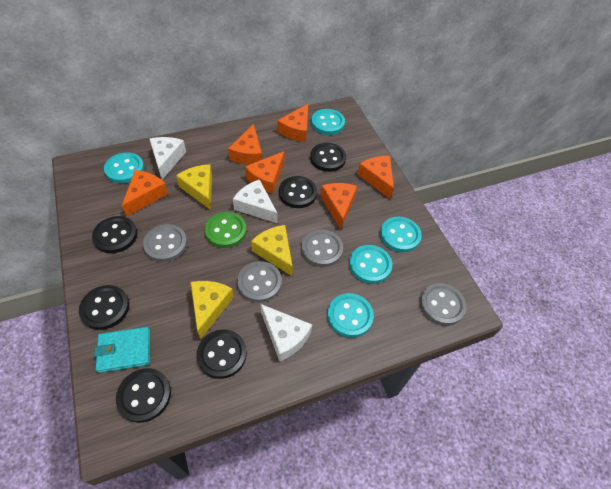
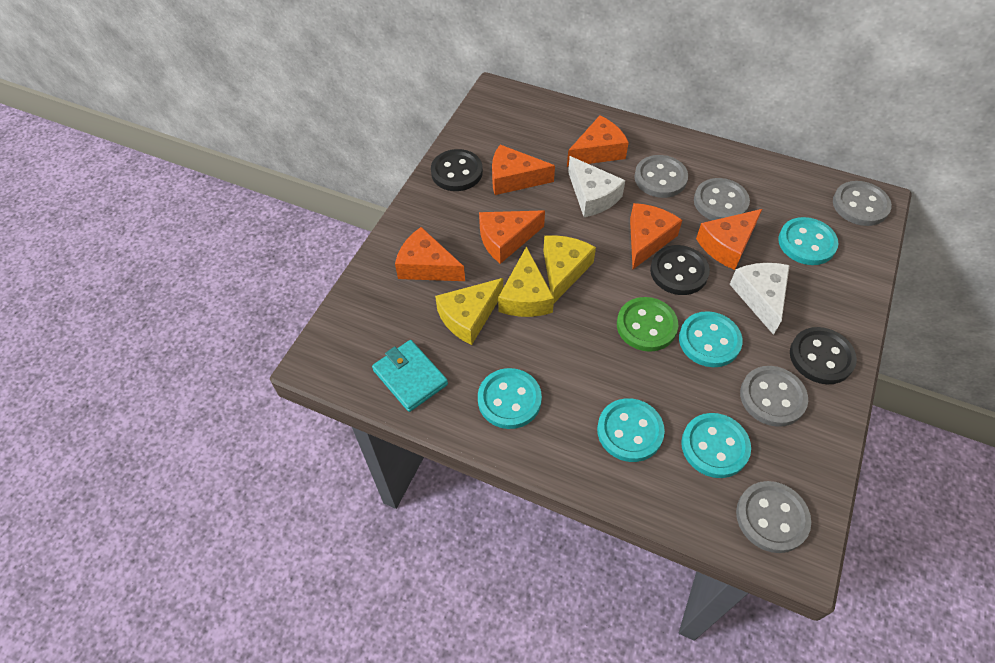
black button: 6 -> 3
grey button: 4 -> 5
white cheese: 3 -> 2

